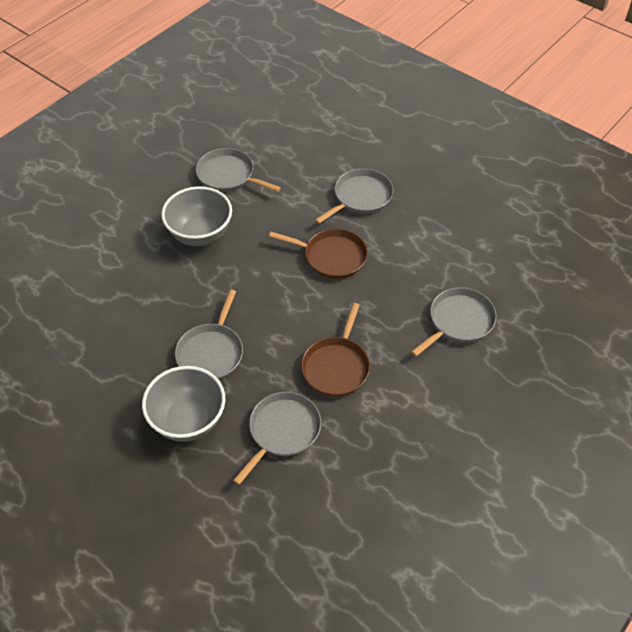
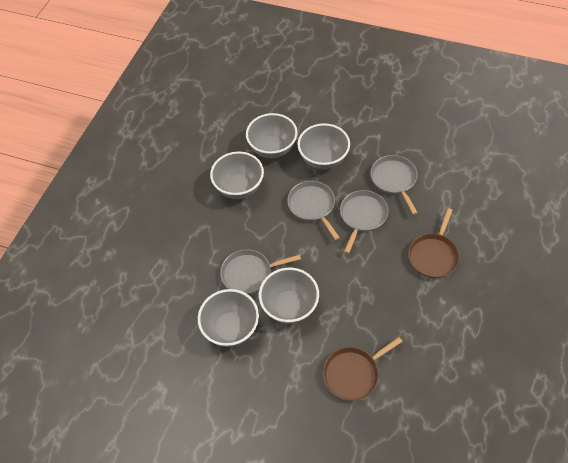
grey bowl: 2 -> 5
grey pan: 5 -> 4

